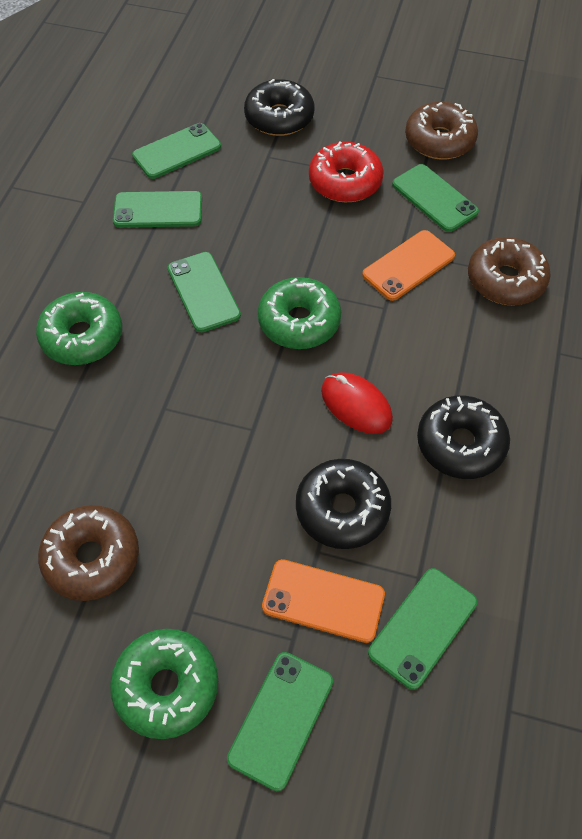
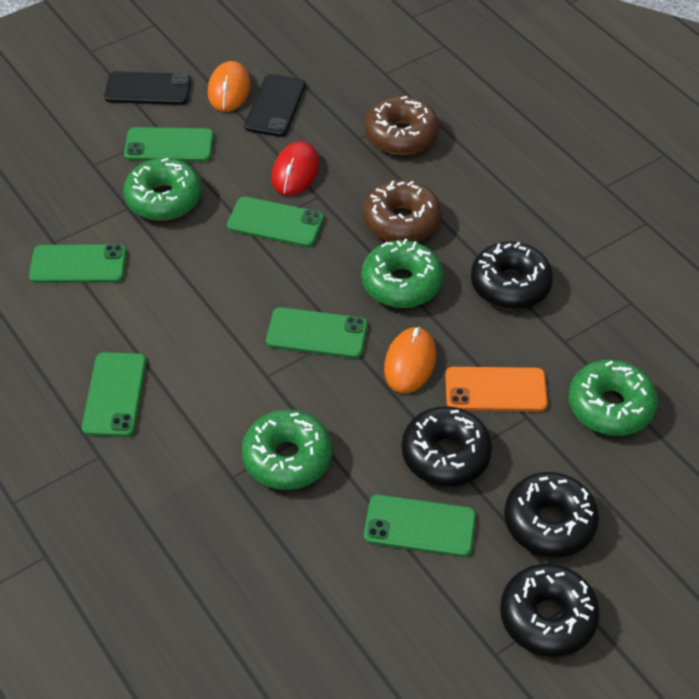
black donut: 3 -> 4
black phone: 0 -> 2
brown donut: 3 -> 2
green donut: 3 -> 4
orange mouse: 0 -> 2
orange phone: 2 -> 1
red donut: 1 -> 0

